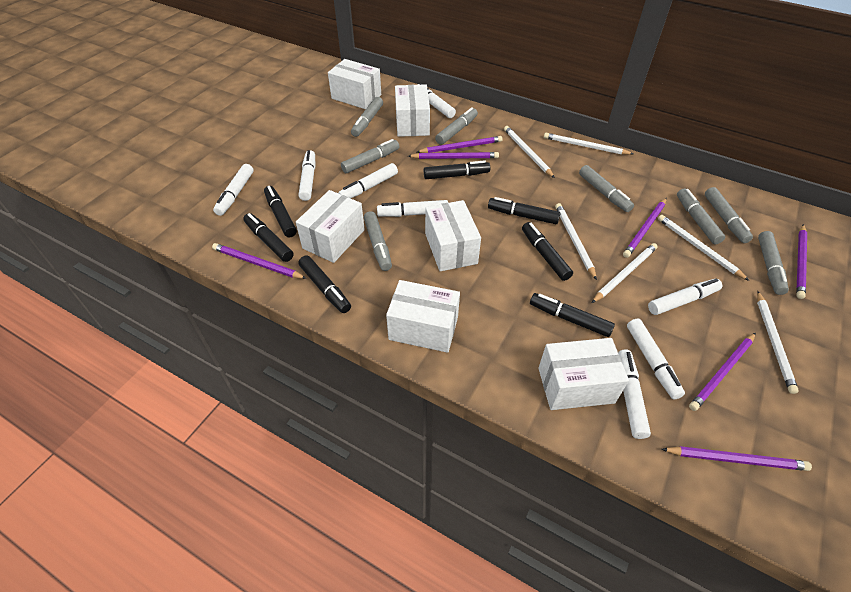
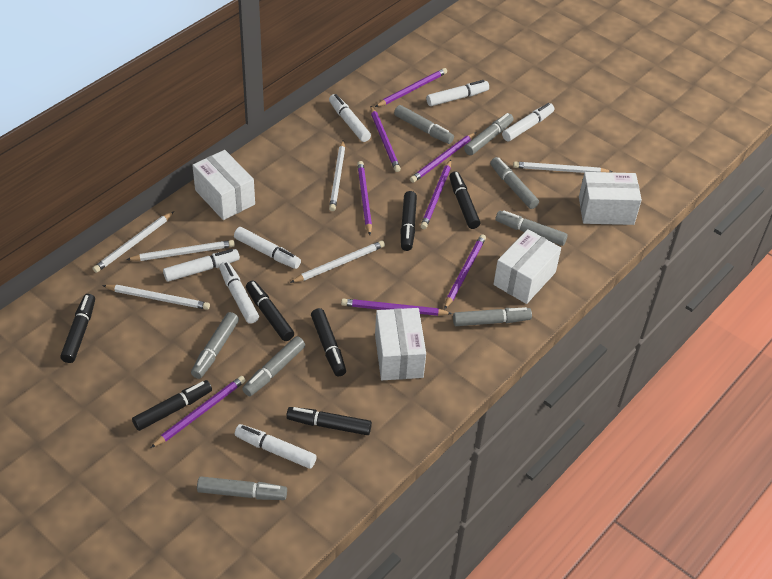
purple pencil: 7 -> 8
white box: 6 -> 4
white marker: 8 -> 7

